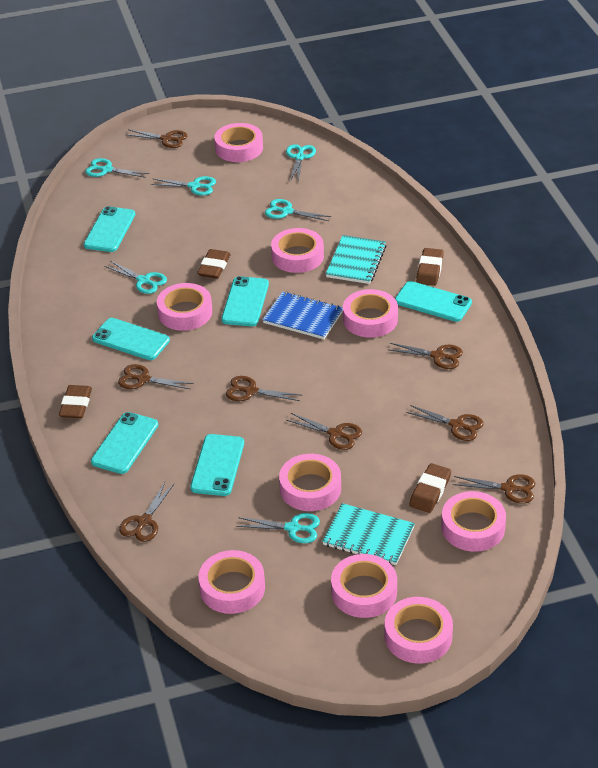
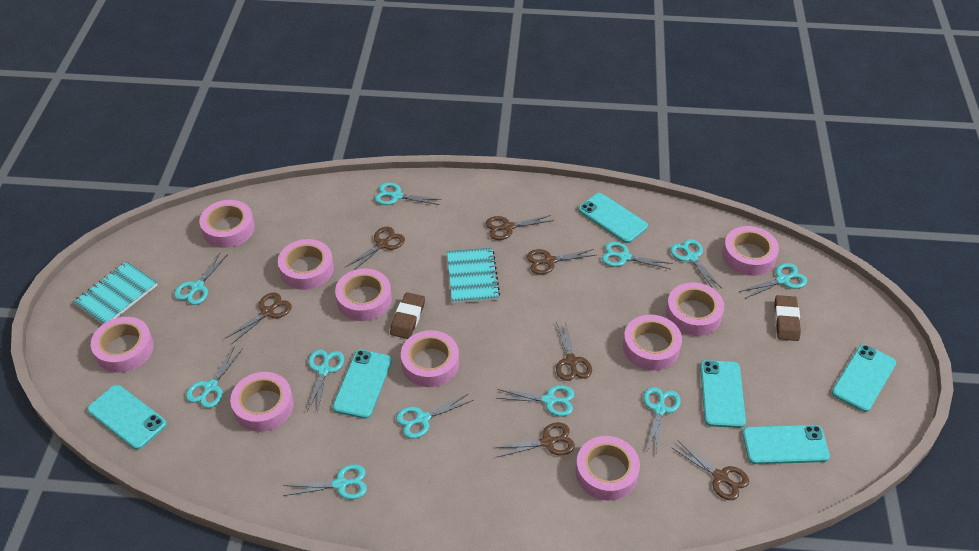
blue notebook: 1 -> 0
brown eraser: 4 -> 2
brown scissors: 8 -> 7
pink tape: 9 -> 10
turquoise scissors: 6 -> 11

